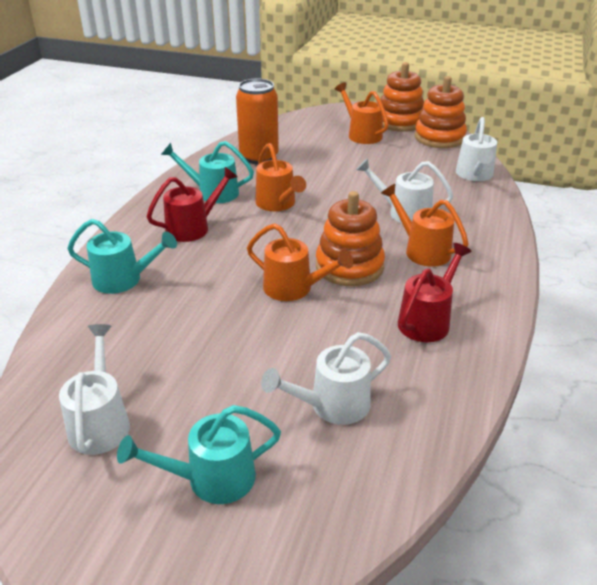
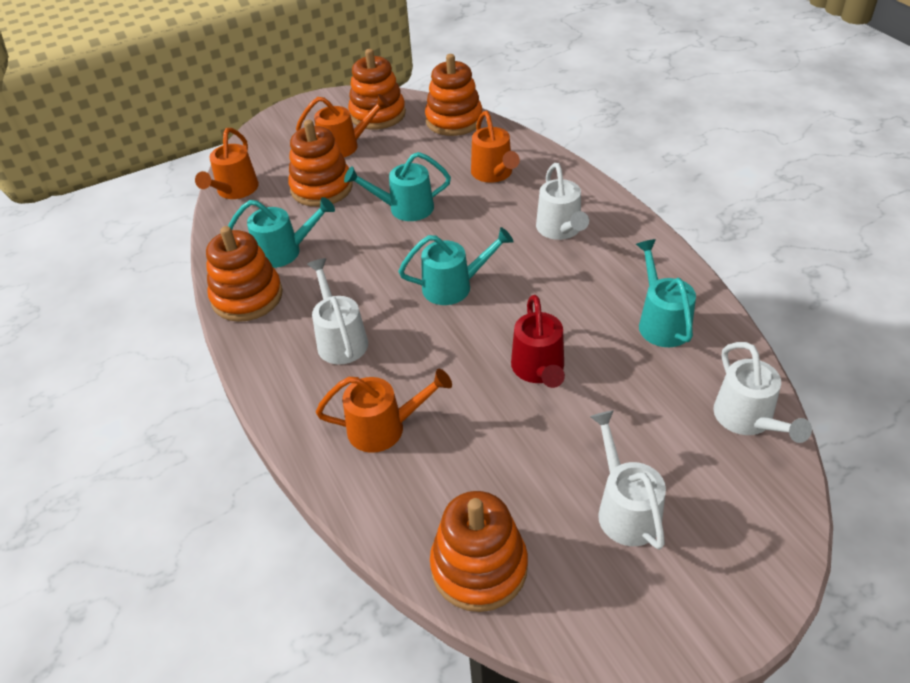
orange can: 1 -> 0
orange stacking toy: 3 -> 5
red watering can: 2 -> 1
turquoise watering can: 3 -> 4

